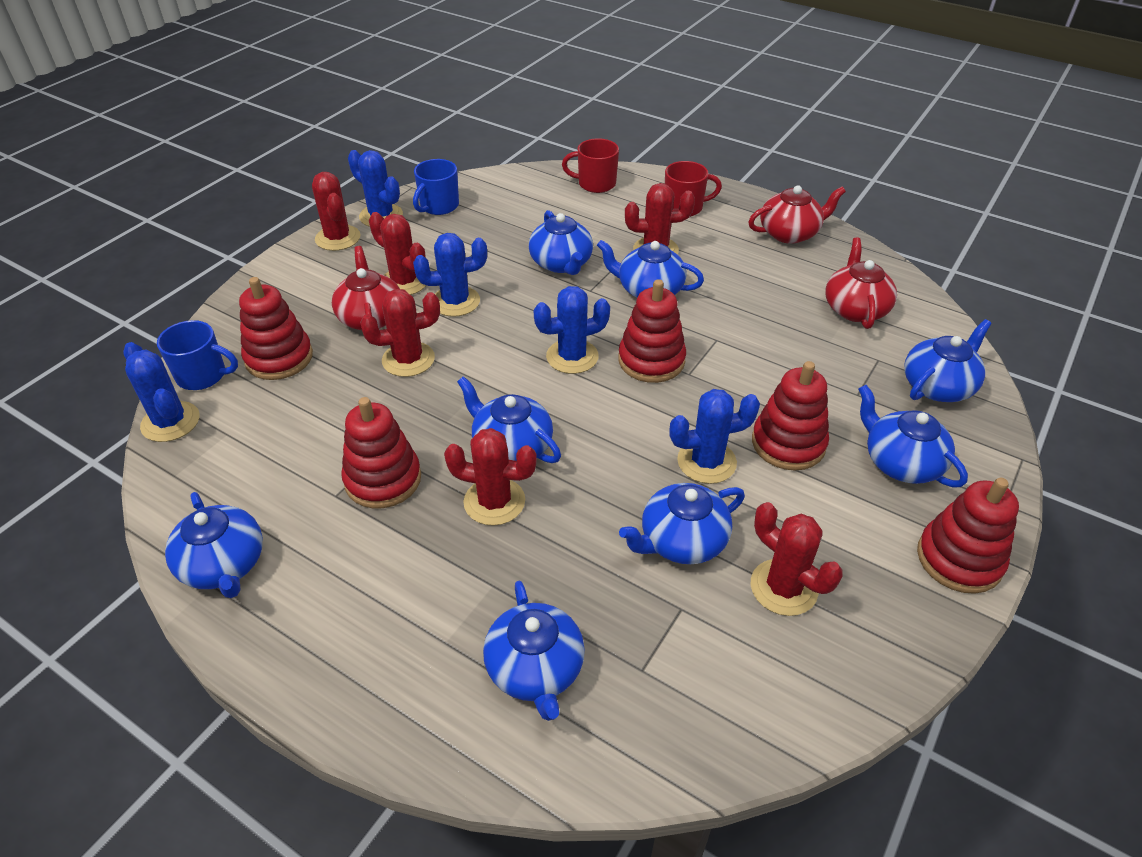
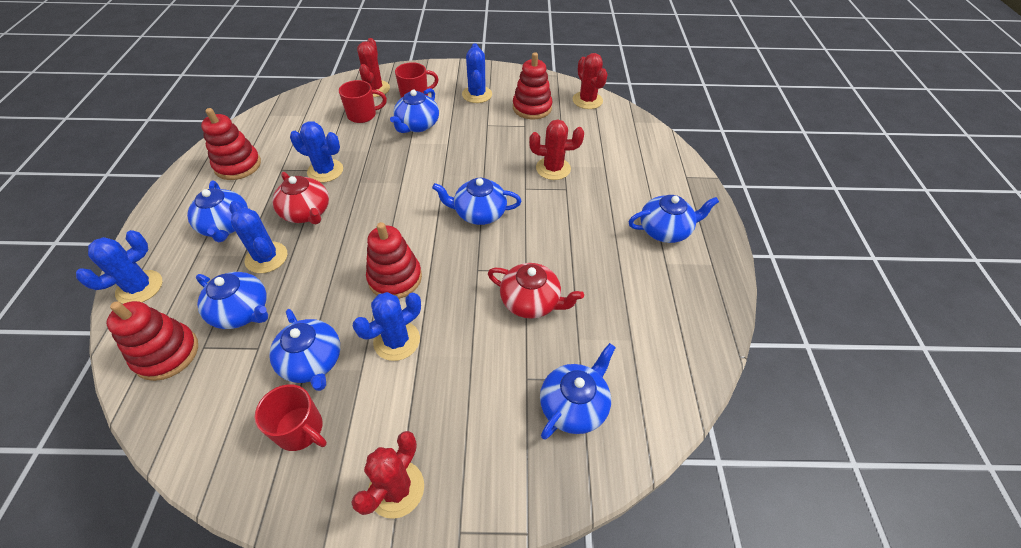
blue mug: 2 -> 0
blue teapot: 8 -> 7
red cactus: 6 -> 4
red mug: 2 -> 3
red stacking toy: 5 -> 4
red teapot: 3 -> 2

